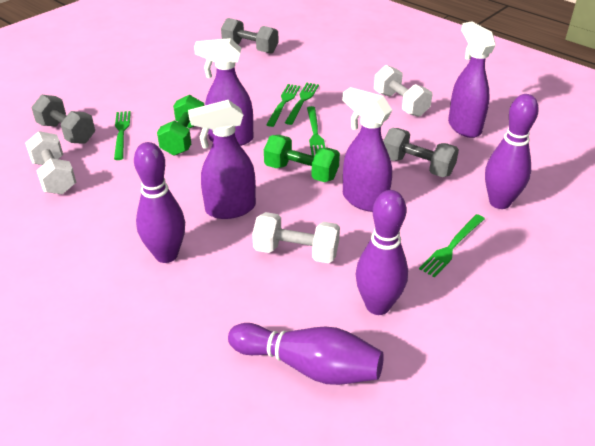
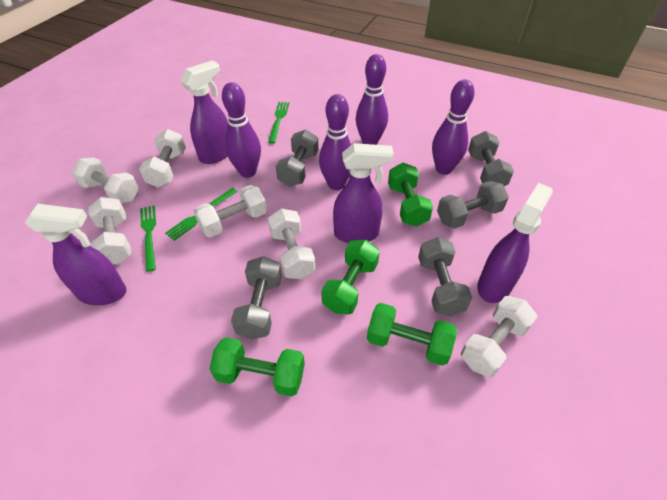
green dumbbell: 2 -> 4
green fork: 5 -> 3
grey dumbbell: 3 -> 5
white dumbbell: 3 -> 6

